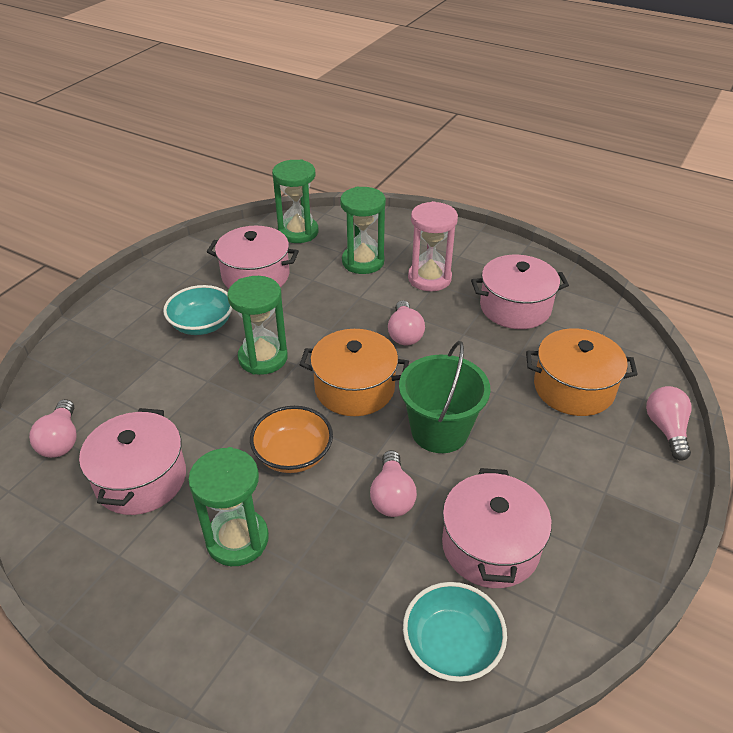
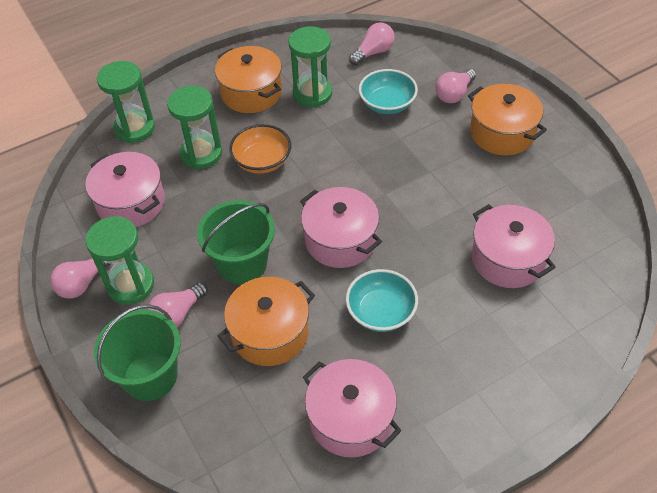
green bucket: 1 -> 2
orange pot: 2 -> 3
pink hourglass: 1 -> 0

